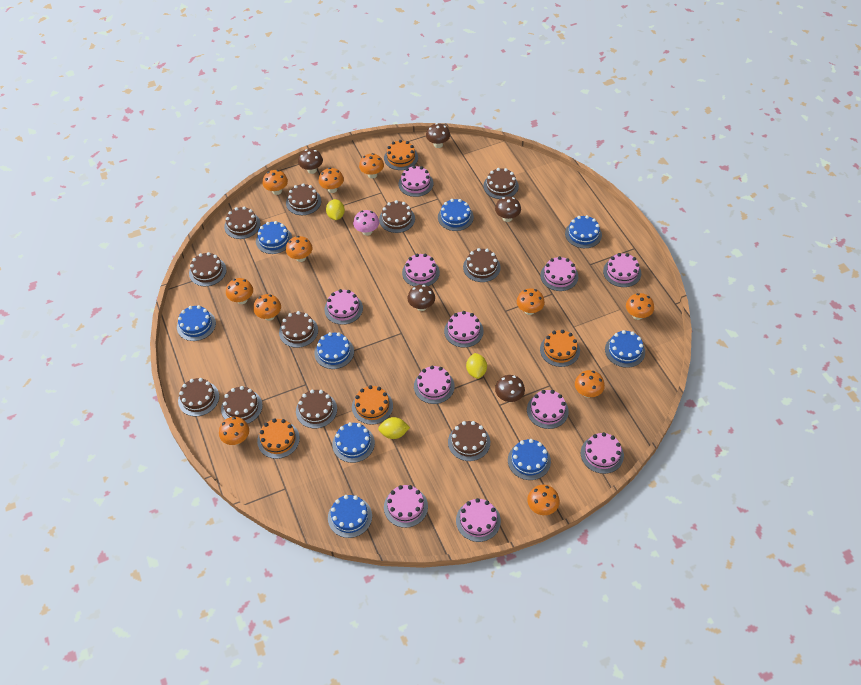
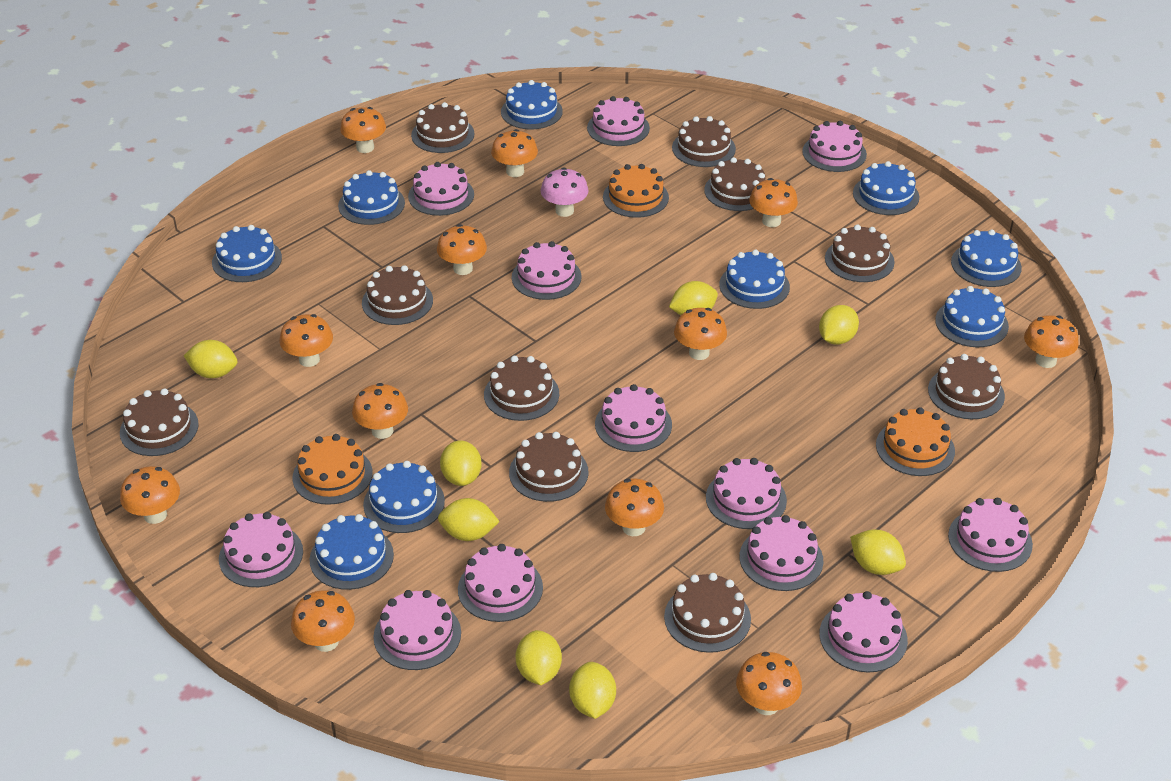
brown cake: 11 -> 10
brown mushroom: 5 -> 0
orange cake: 4 -> 3
orange mushroom: 11 -> 12
pink cake: 11 -> 12
yellow lemon: 3 -> 8

